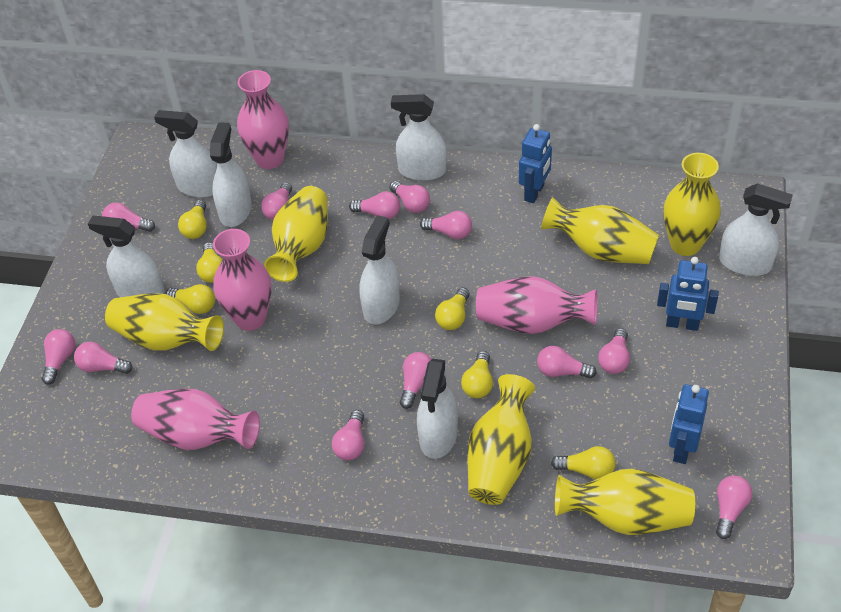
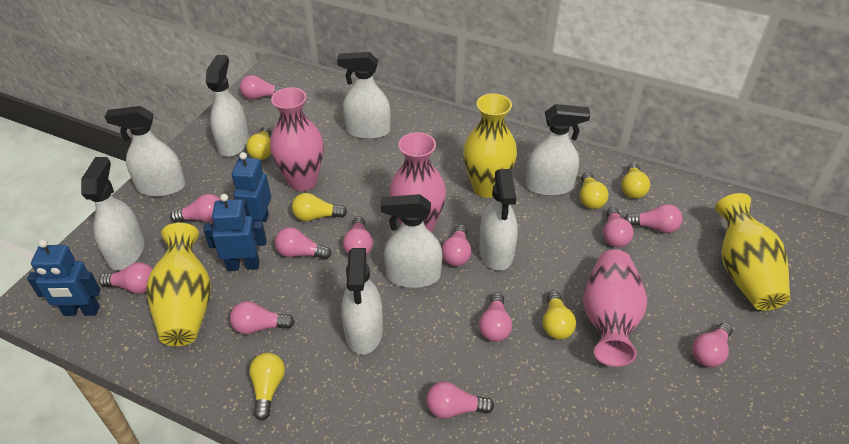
pink vase: 4 -> 3
white spray bottle: 7 -> 8
yellow vase: 6 -> 3

